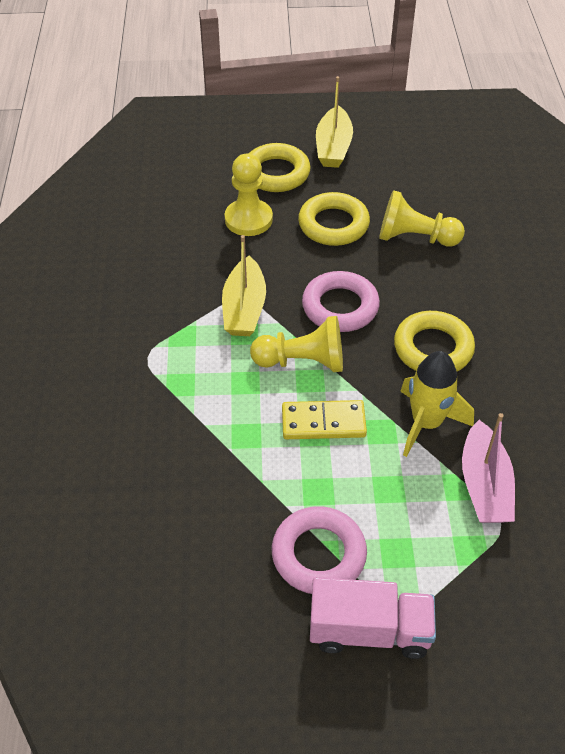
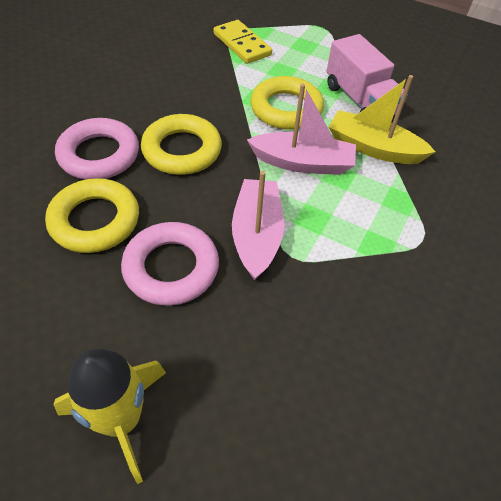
pink boat: 1 -> 2
yellow boat: 2 -> 1
yellow pawn: 3 -> 0

